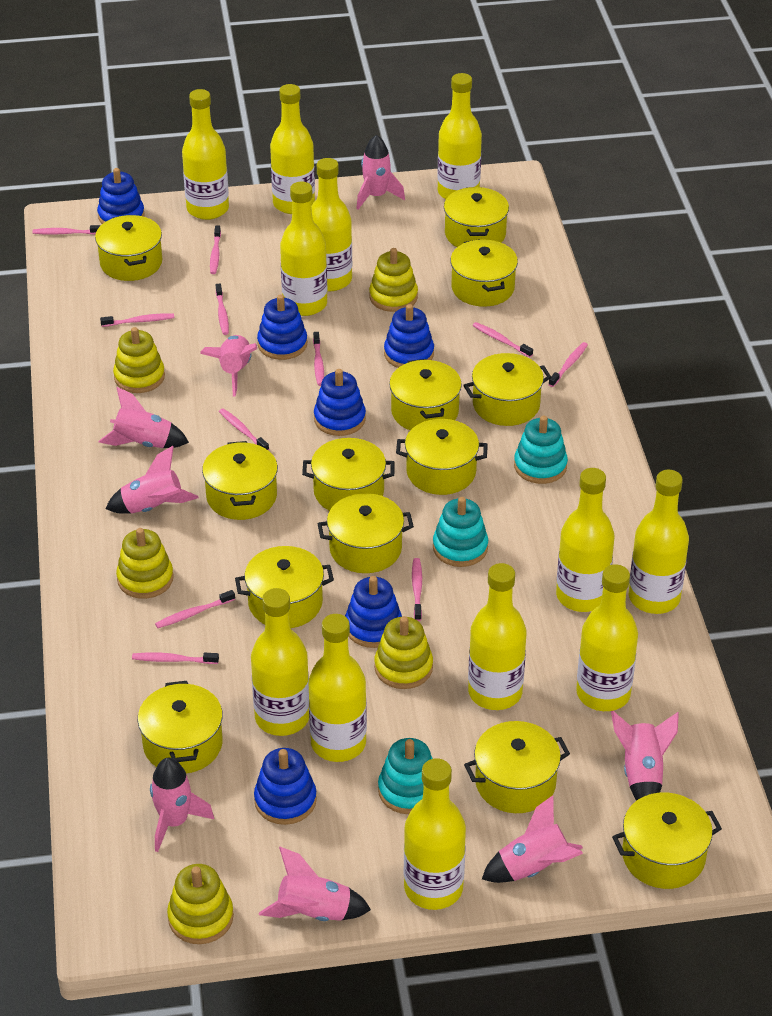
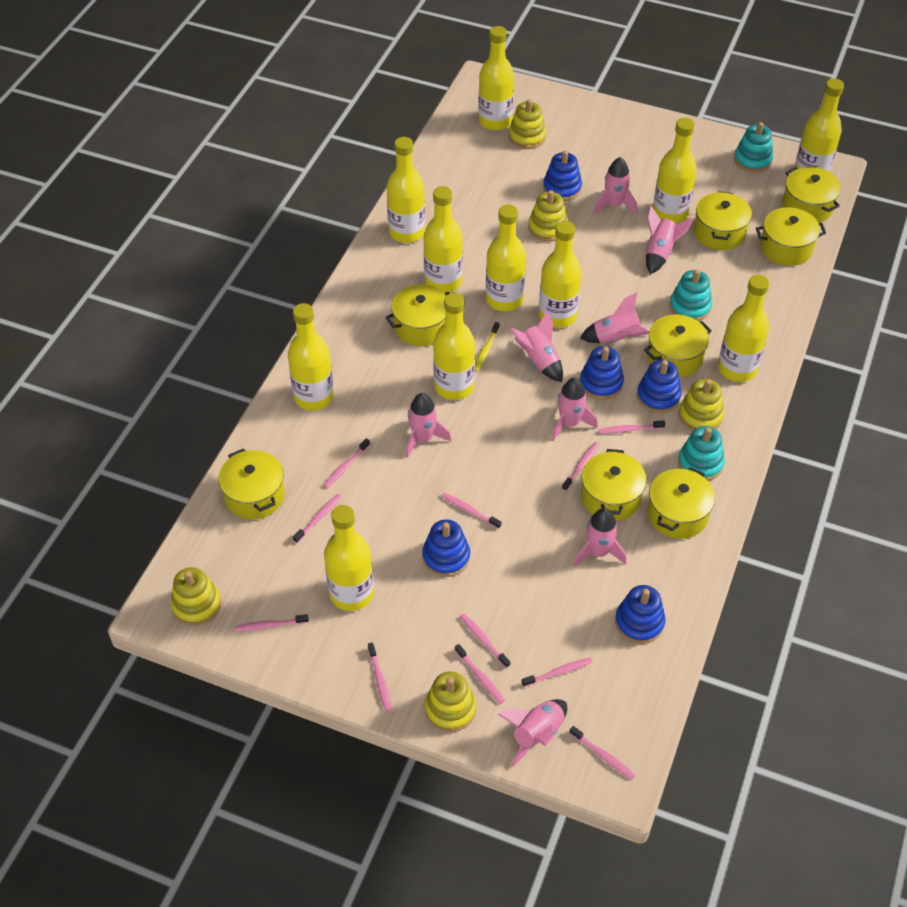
blue stacking toy: 6 -> 5
yellow bottle: 12 -> 11
yellow pot: 13 -> 8
yellow toothbrush: 0 -> 1

